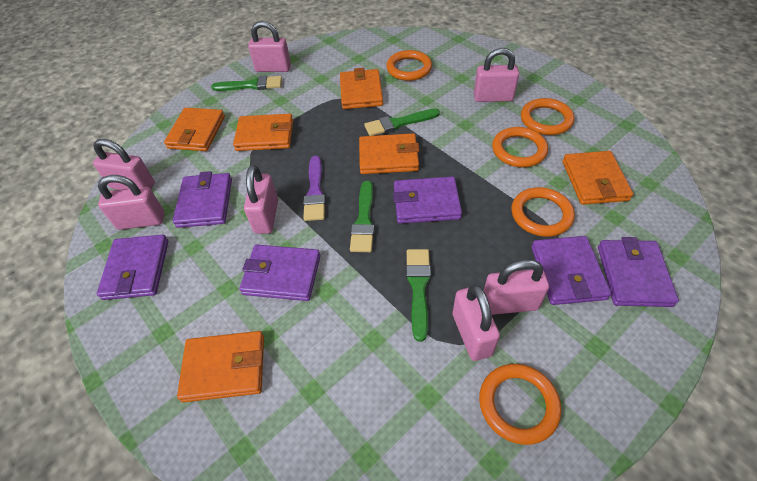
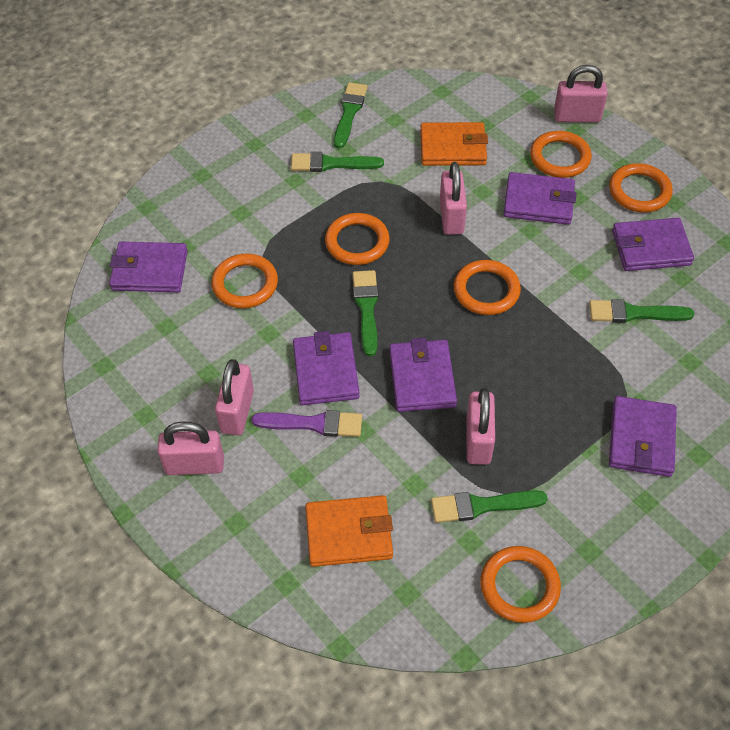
green brush: 4 -> 5
orange ring: 5 -> 6
orange wallet: 6 -> 2
pink padlock: 7 -> 5

